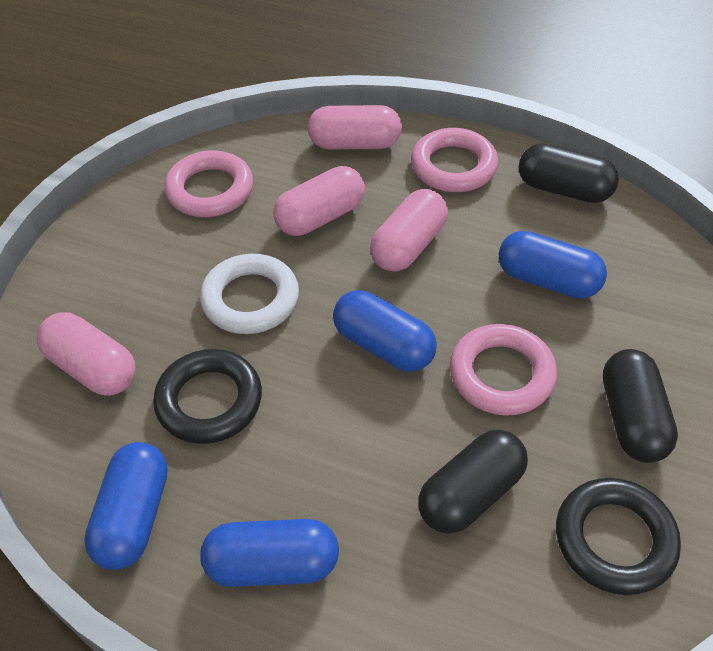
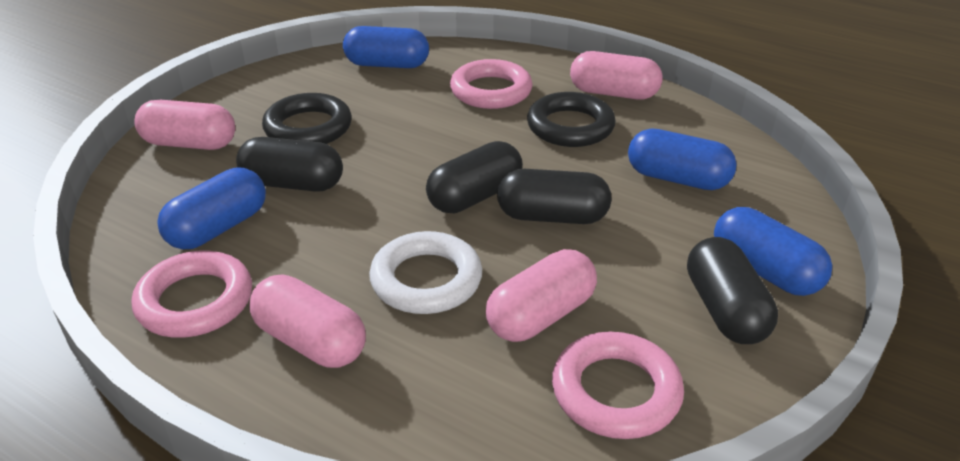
black capsule: 3 -> 4

